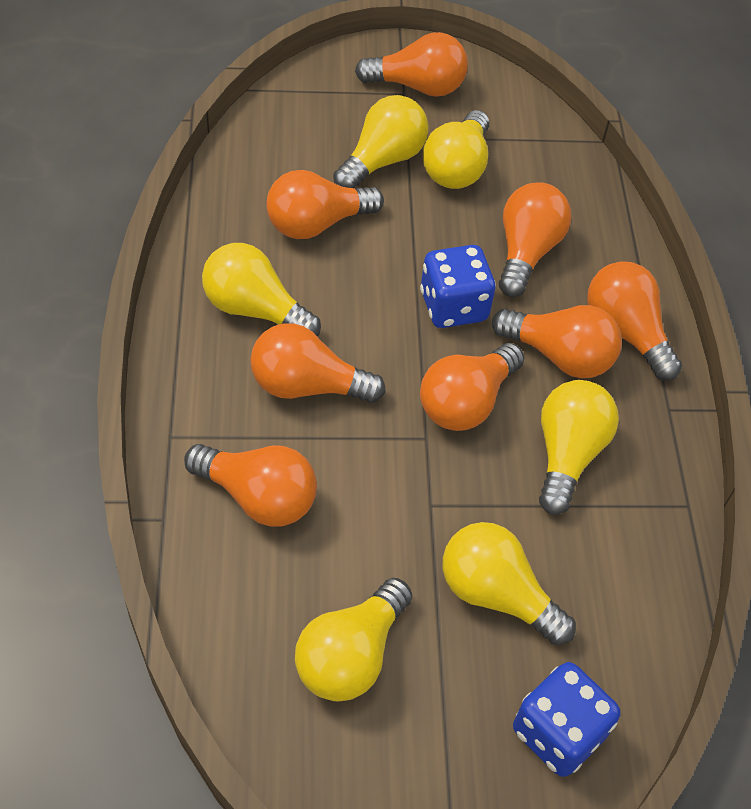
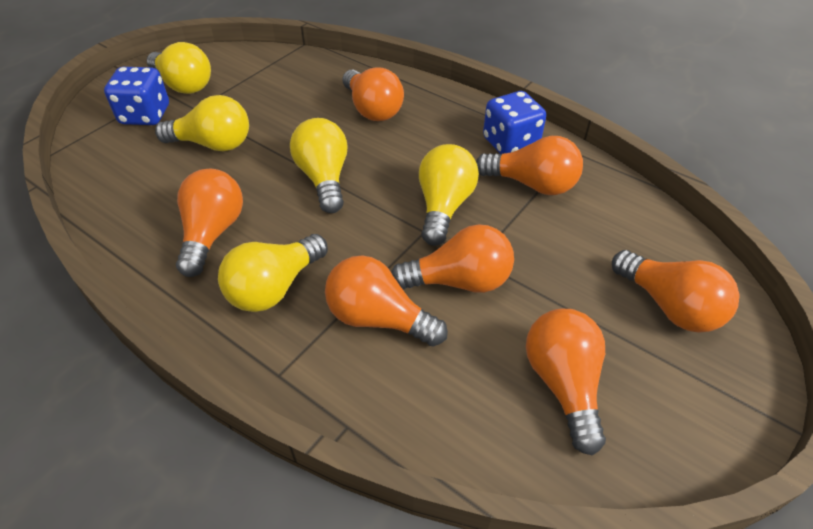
orange light bulb: 8 -> 7
yellow light bulb: 6 -> 5

